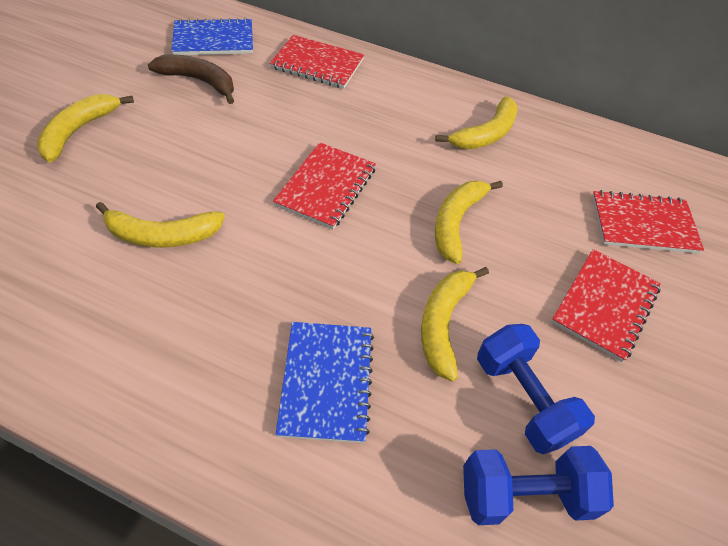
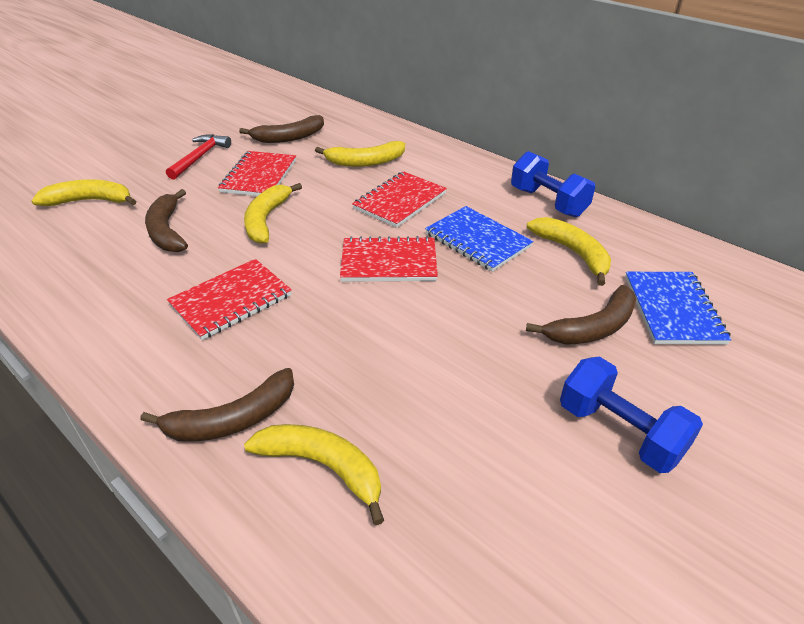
brown banana: 1 -> 4
red hammer: 0 -> 1

